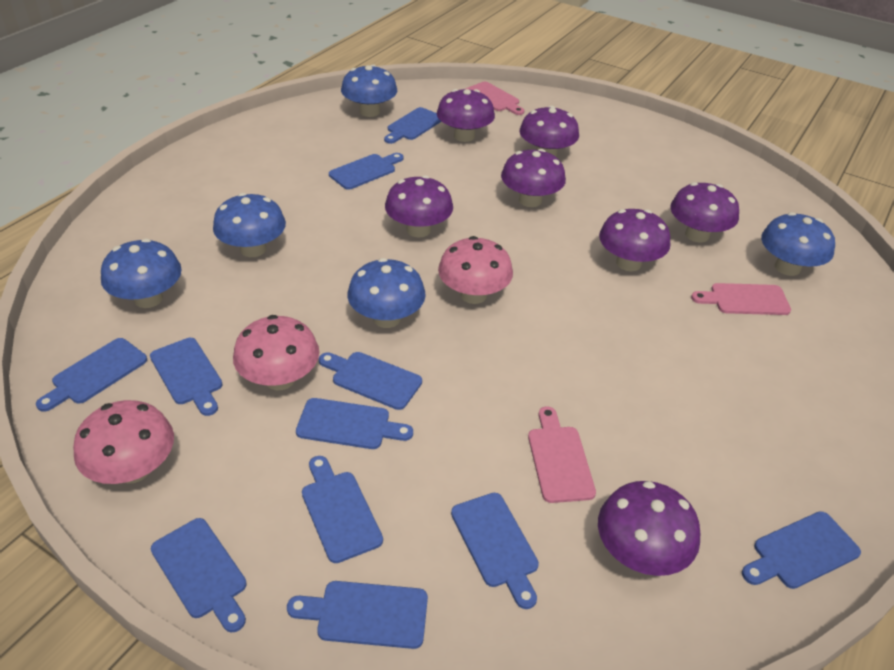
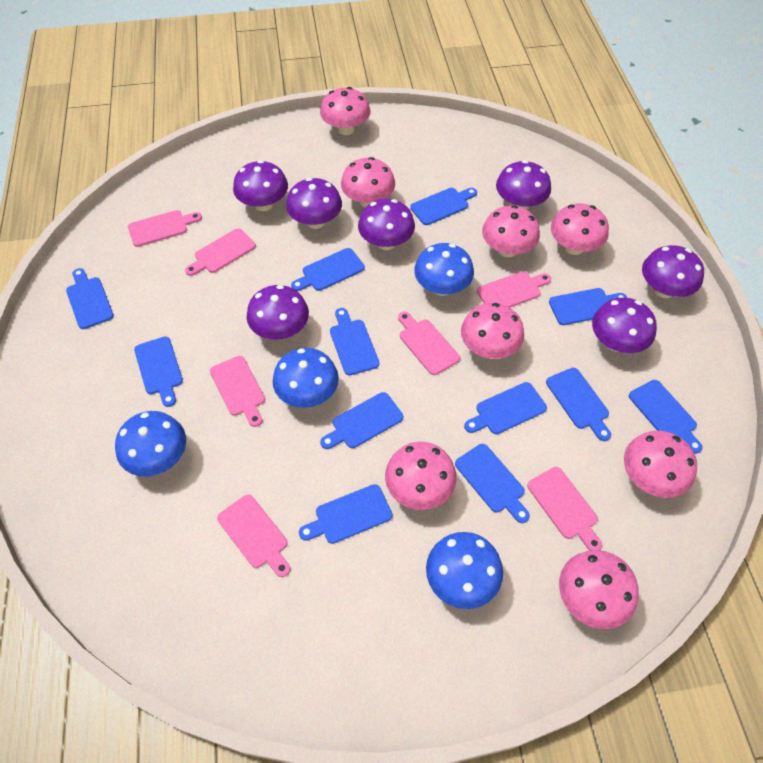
blue cutting board: 11 -> 12
blue mushroom: 5 -> 4
pink cutting board: 3 -> 7
pink mushroom: 3 -> 8

